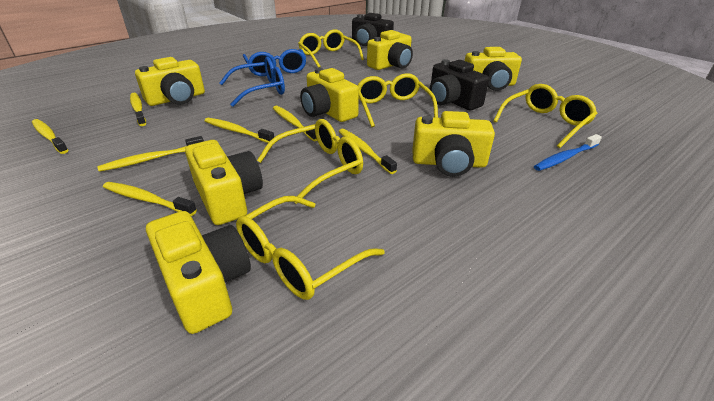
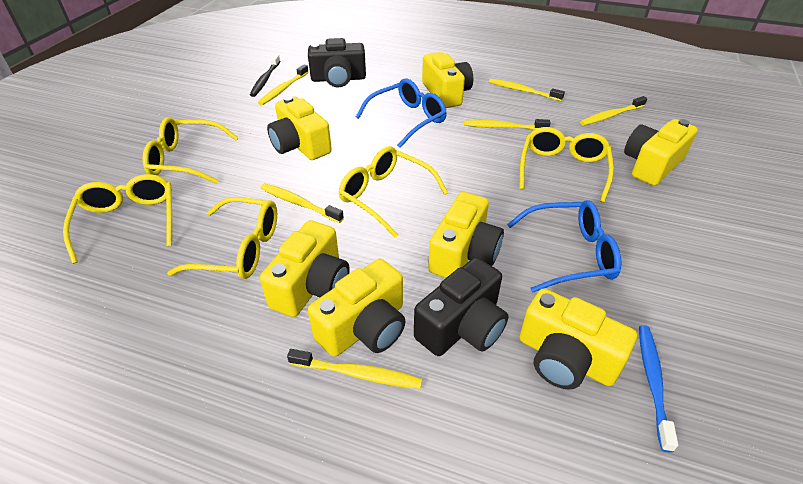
black toothbrush: 0 -> 1
yellow toothbrush: 7 -> 6

